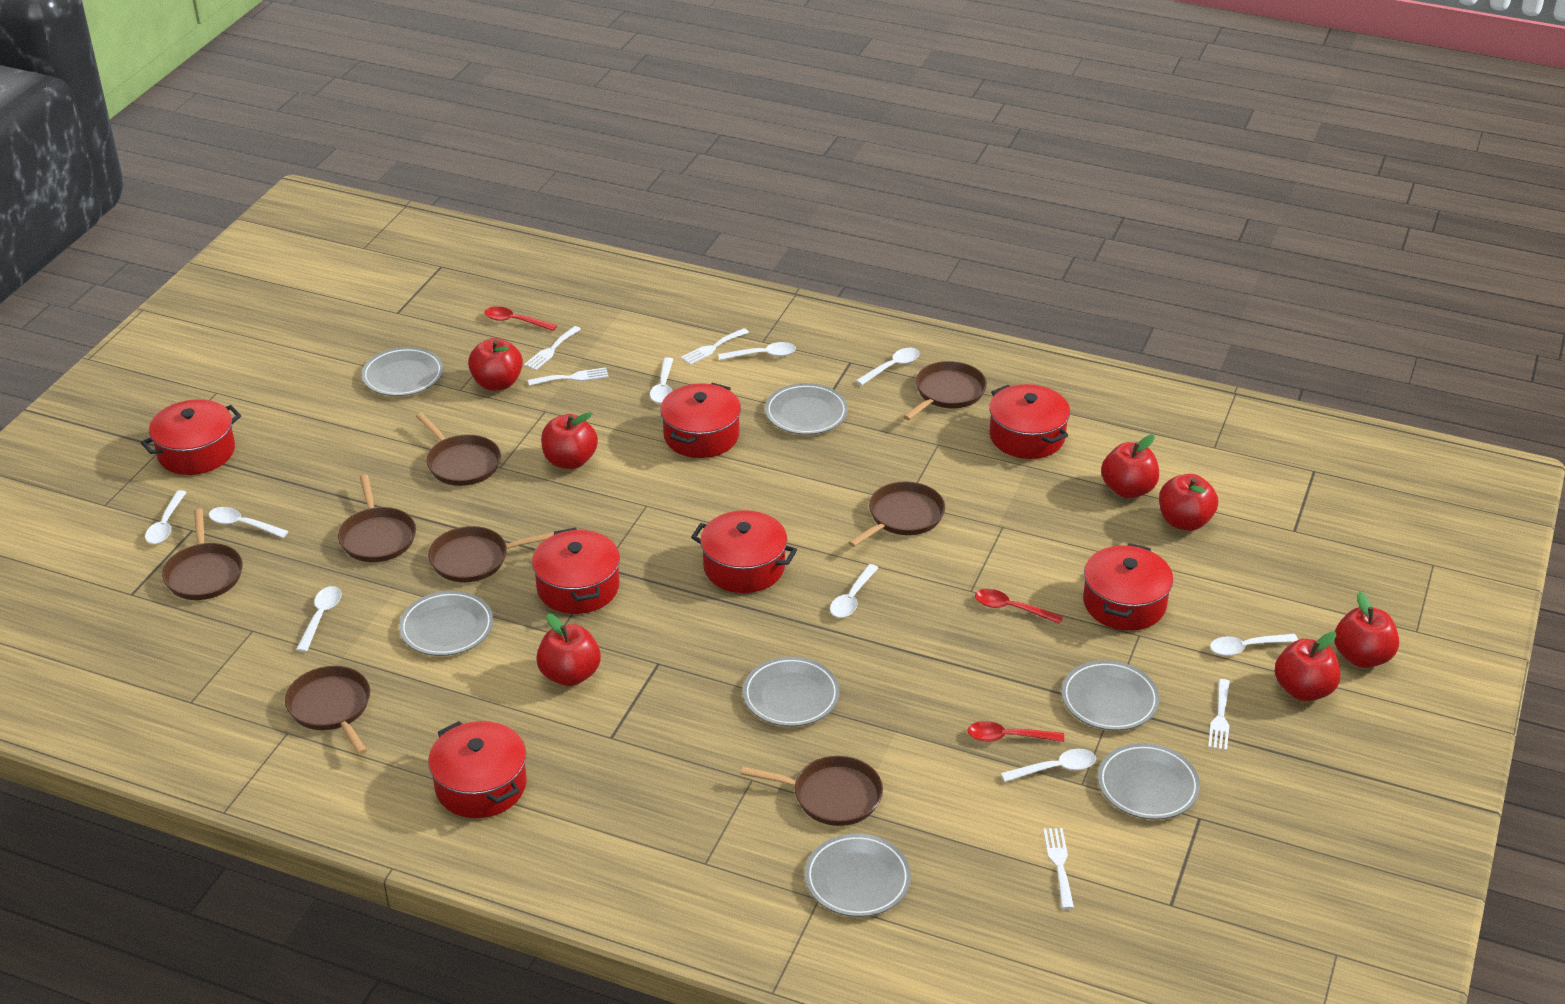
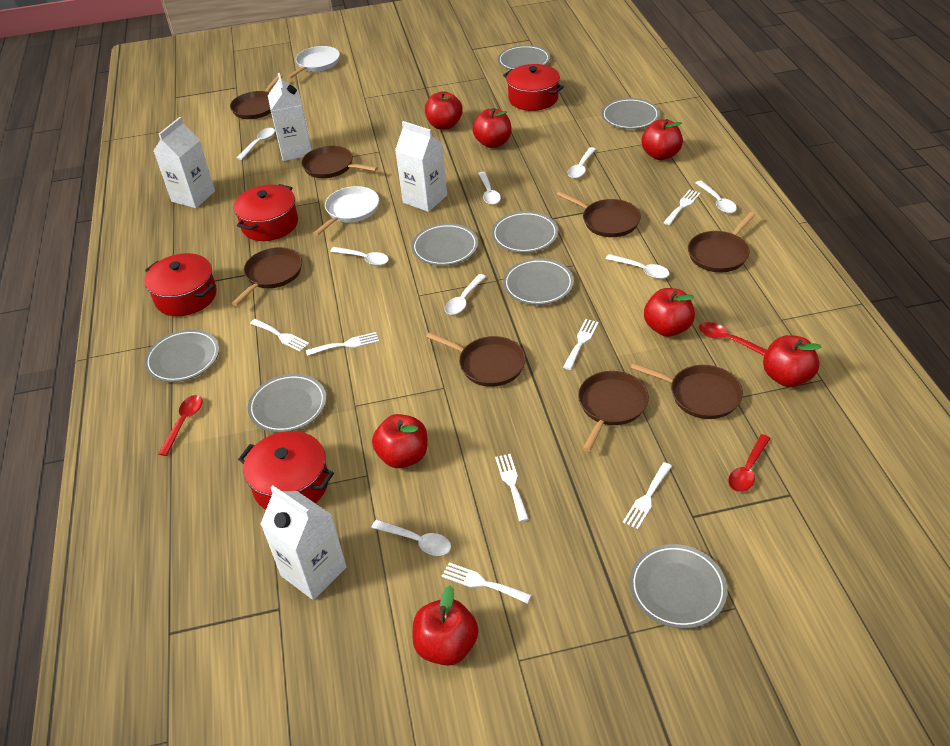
grey plate: 7 -> 8
red pot: 7 -> 4
white carton: 0 -> 4
white fork: 5 -> 7
white pan: 0 -> 2
white spoon: 9 -> 8

